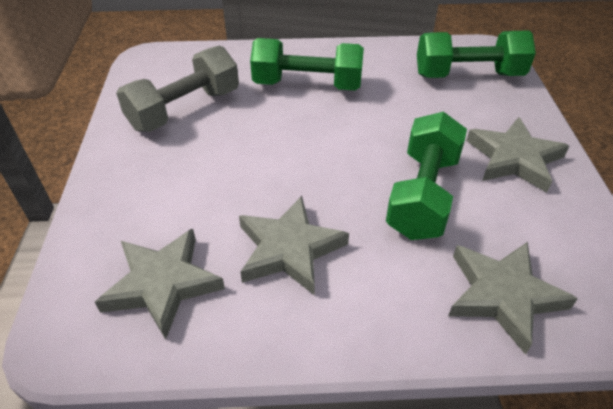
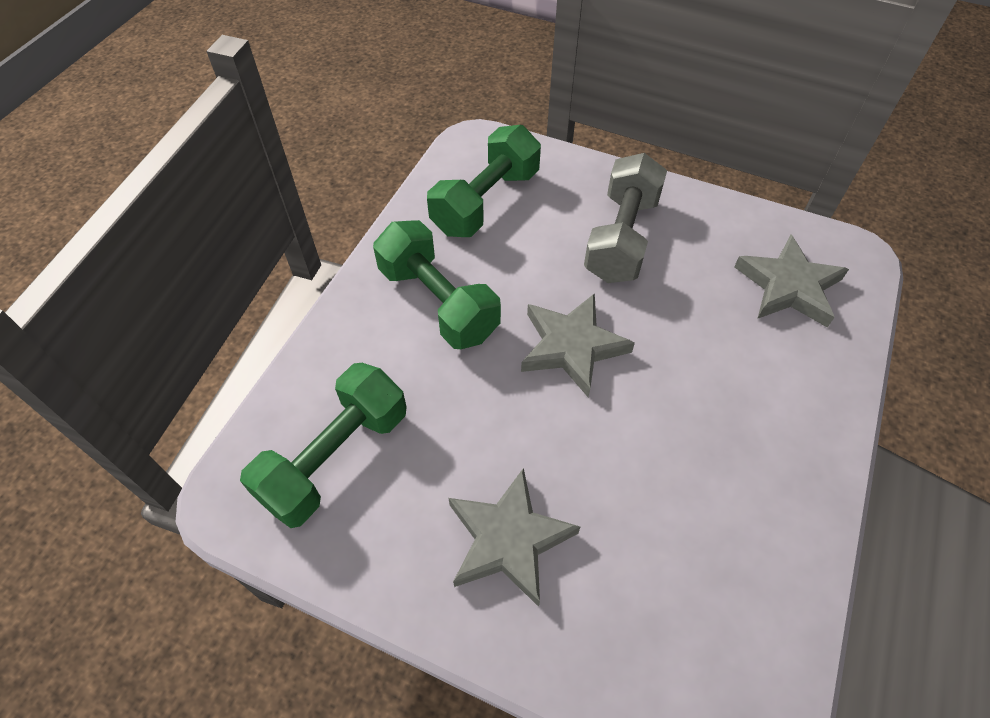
grey star: 4 -> 3

